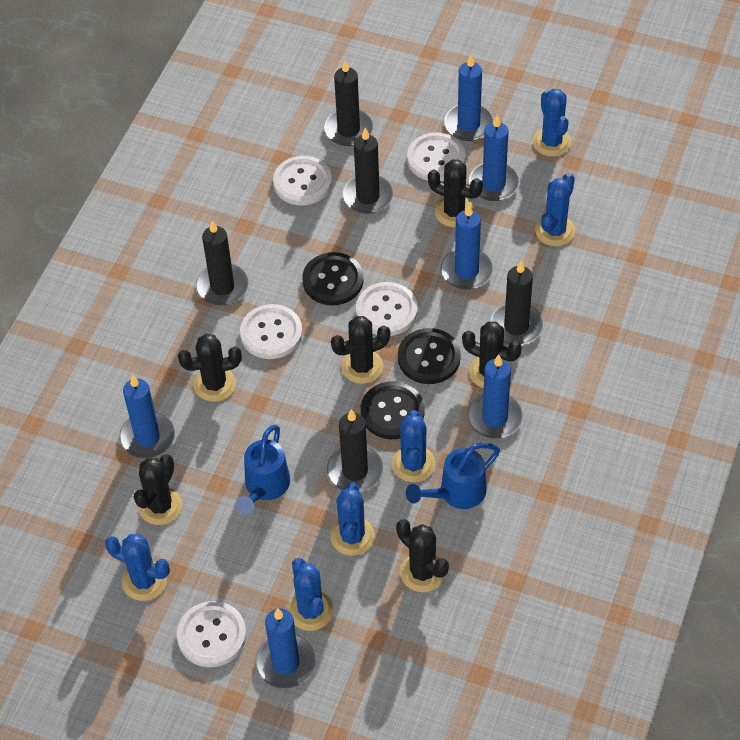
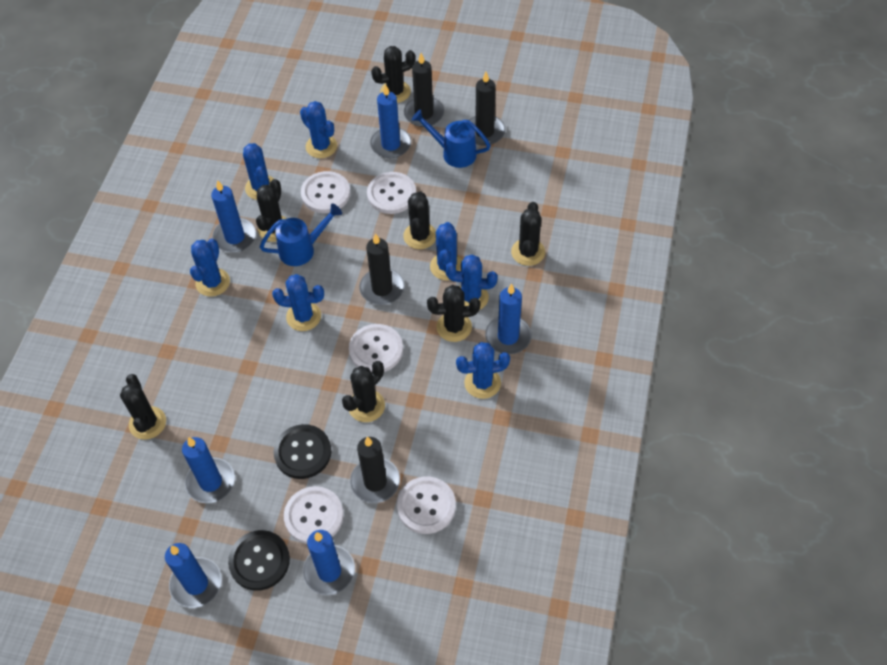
black button: 3 -> 2
black cactus: 6 -> 7
black candle: 5 -> 4
blue cactus: 6 -> 7

